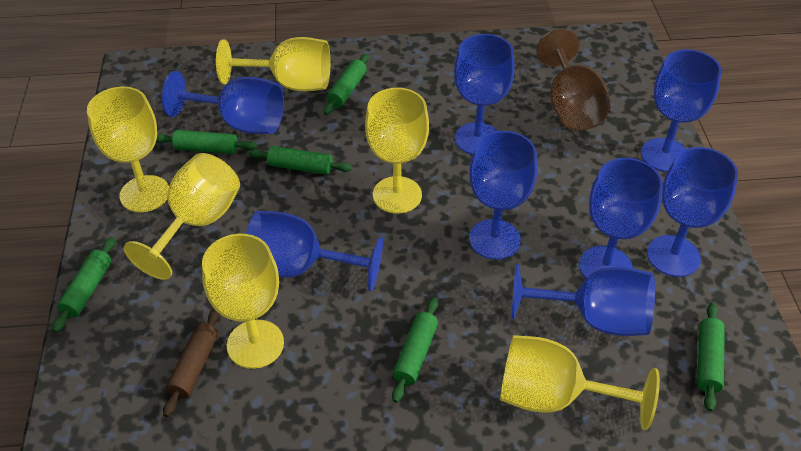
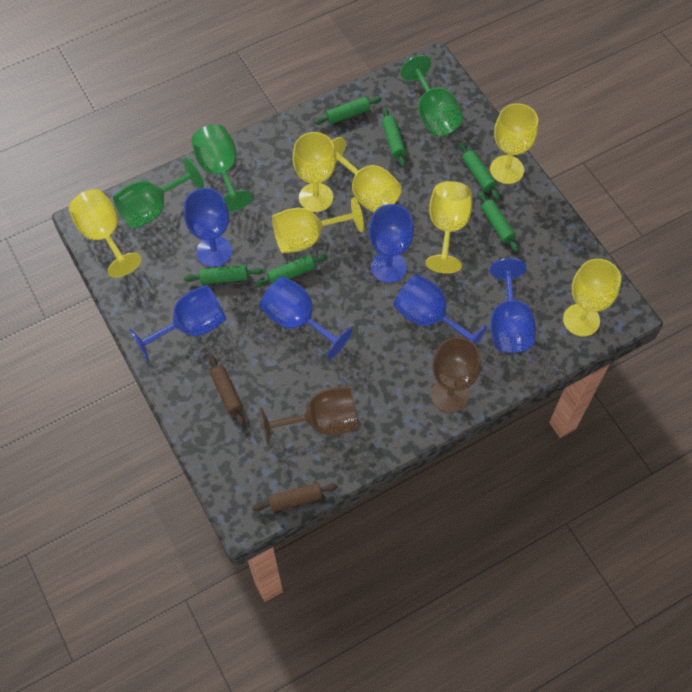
blue goblet: 8 -> 6
brown goblet: 1 -> 2
brown rolling pin: 1 -> 2
green goblet: 0 -> 3
yellow goblet: 6 -> 7

